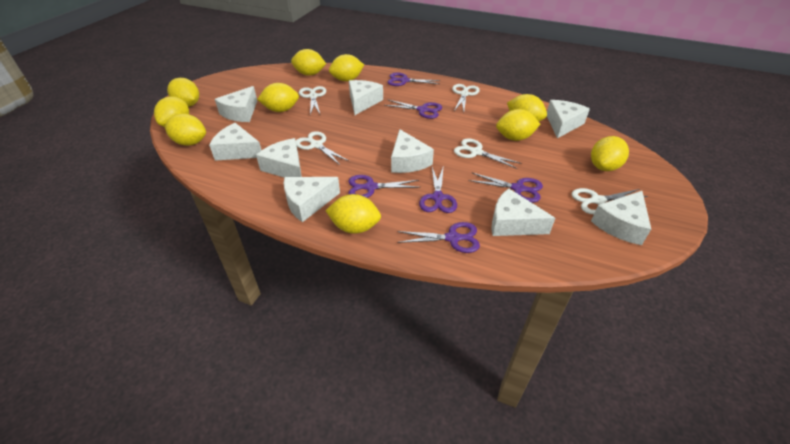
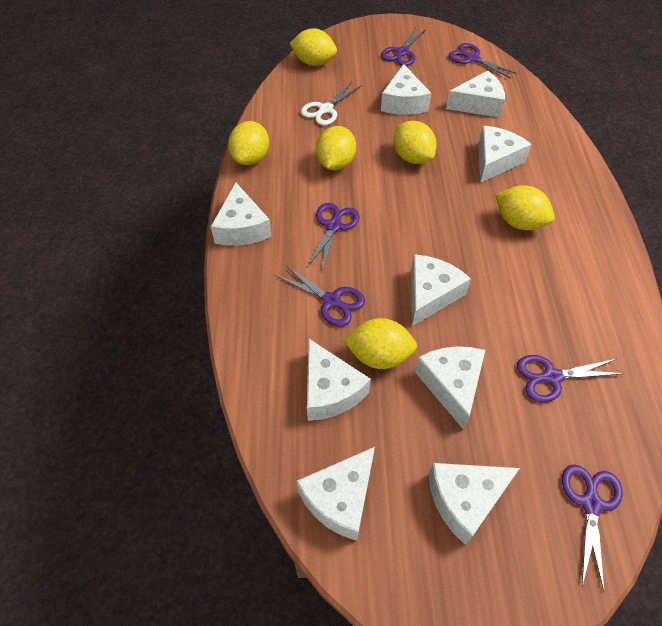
white scissors: 5 -> 1
yellow lemon: 10 -> 6

